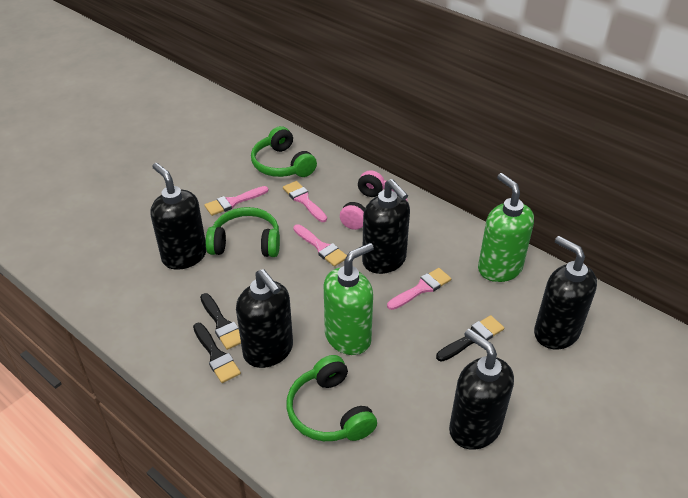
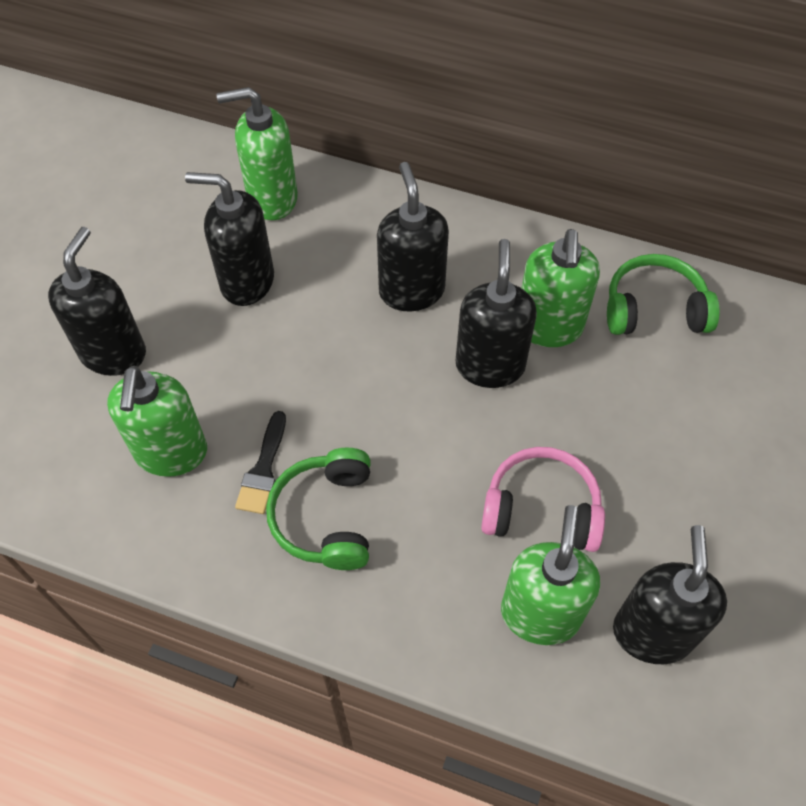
black brush: 3 -> 1
green headphones: 3 -> 2
green soap dispenser: 2 -> 4
pink brush: 4 -> 0

